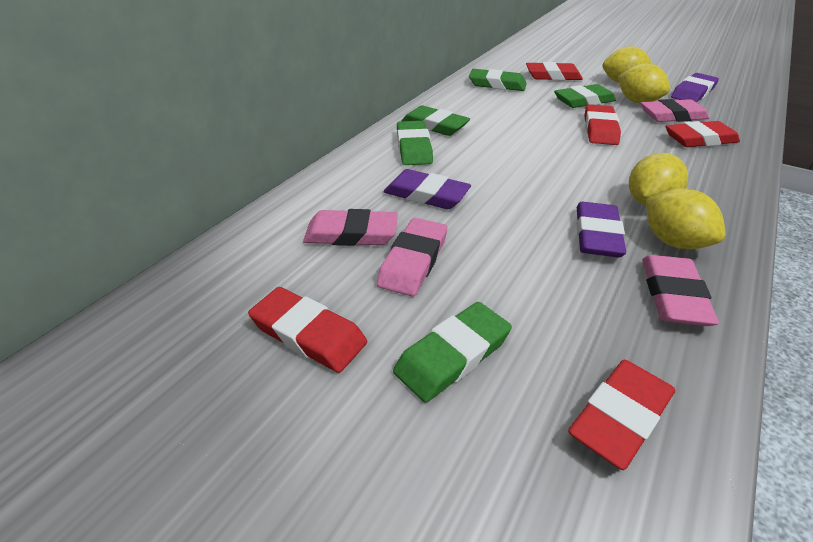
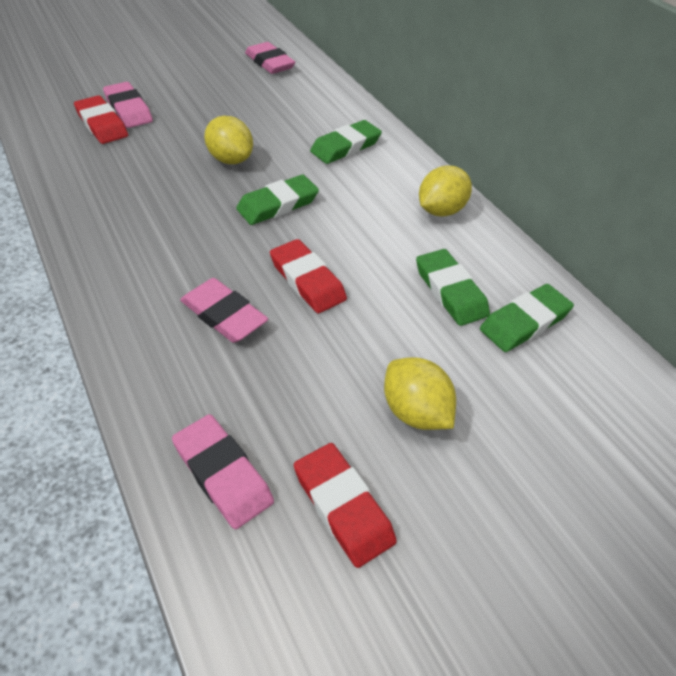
green eraser: 5 -> 4
purple eraser: 3 -> 0
red eraser: 5 -> 3
yellow lemon: 4 -> 3

